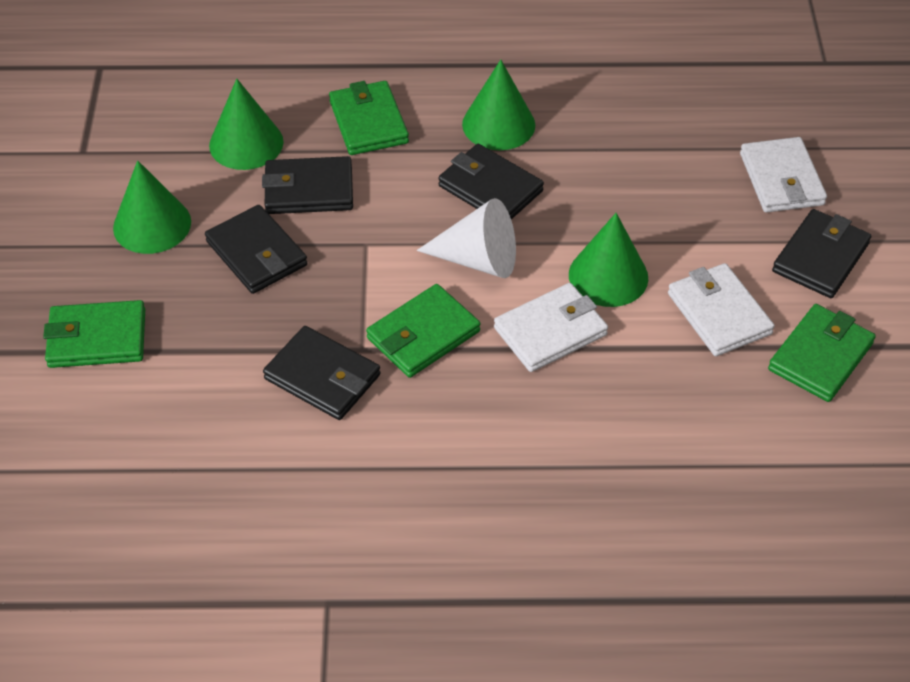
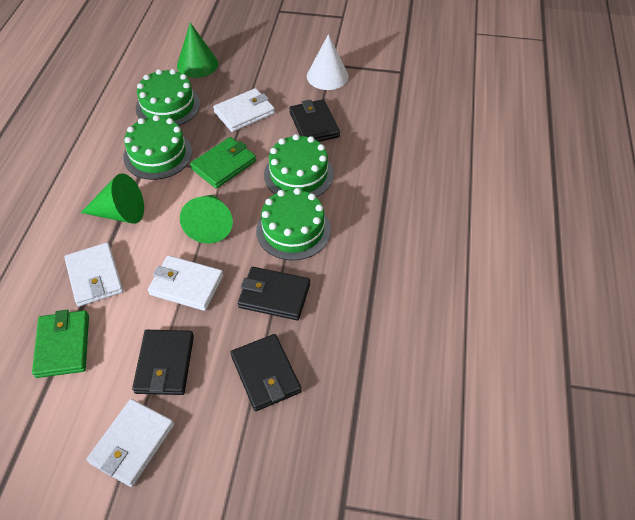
black wallet: 5 -> 4
green cake: 0 -> 4
green cone: 4 -> 3
green wallet: 4 -> 2
white wallet: 3 -> 4

